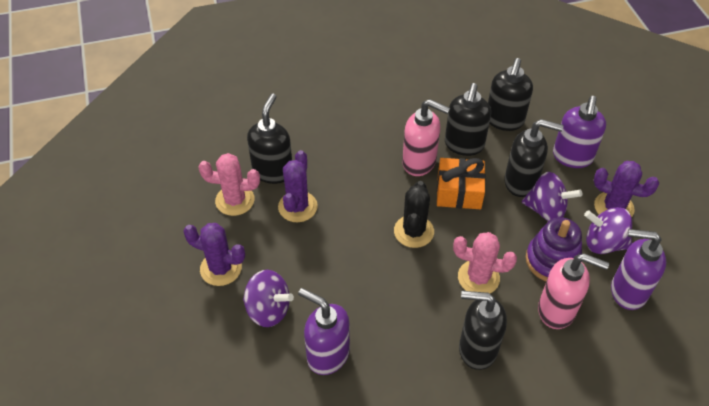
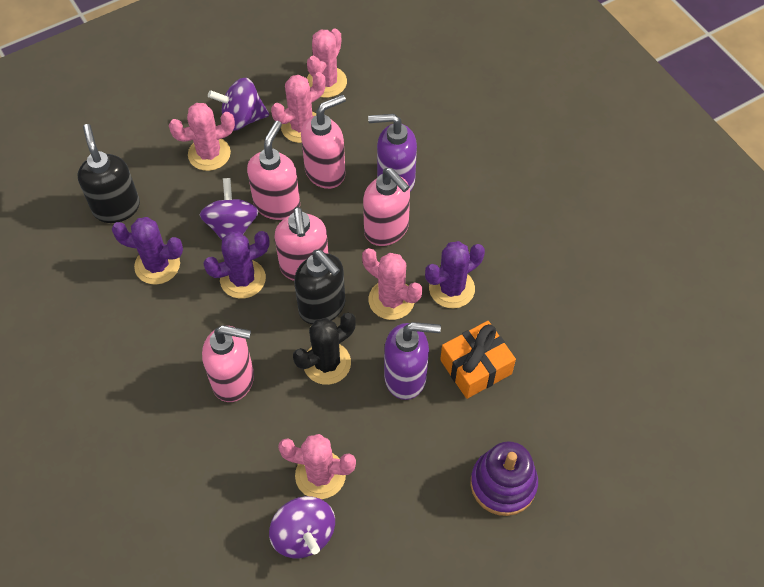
black soap dispenser: 5 -> 2
pink cactus: 2 -> 5
pink soap dispenser: 2 -> 5
purple soap dispenser: 3 -> 2

